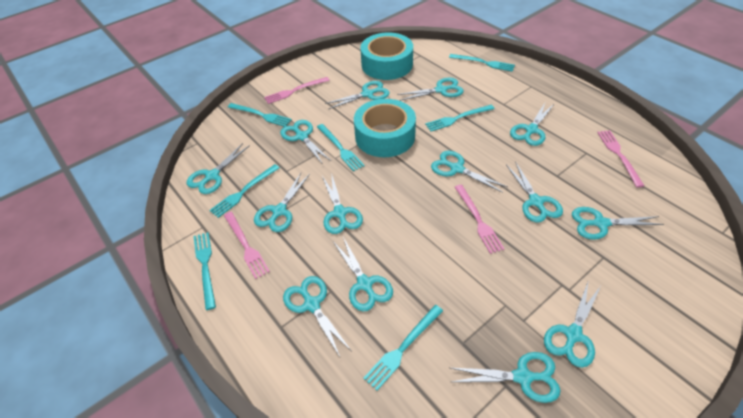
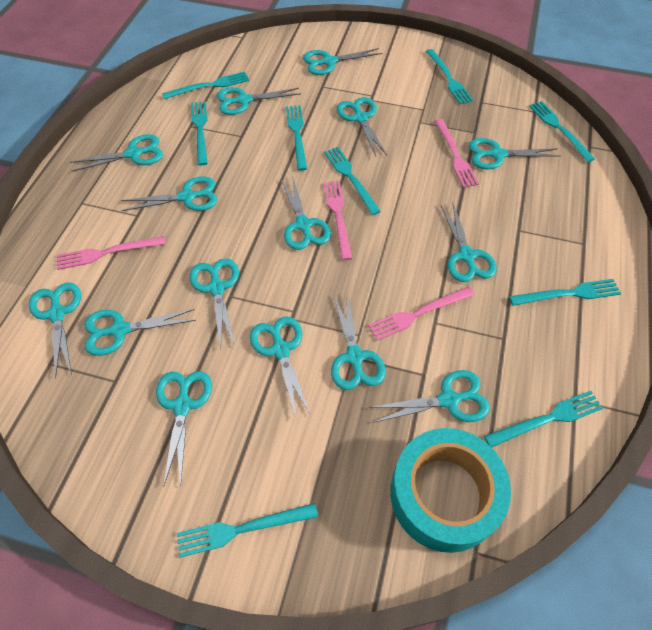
turquoise fork: 7 -> 9
turquoise scissors: 14 -> 15
turquoise tape: 2 -> 1

